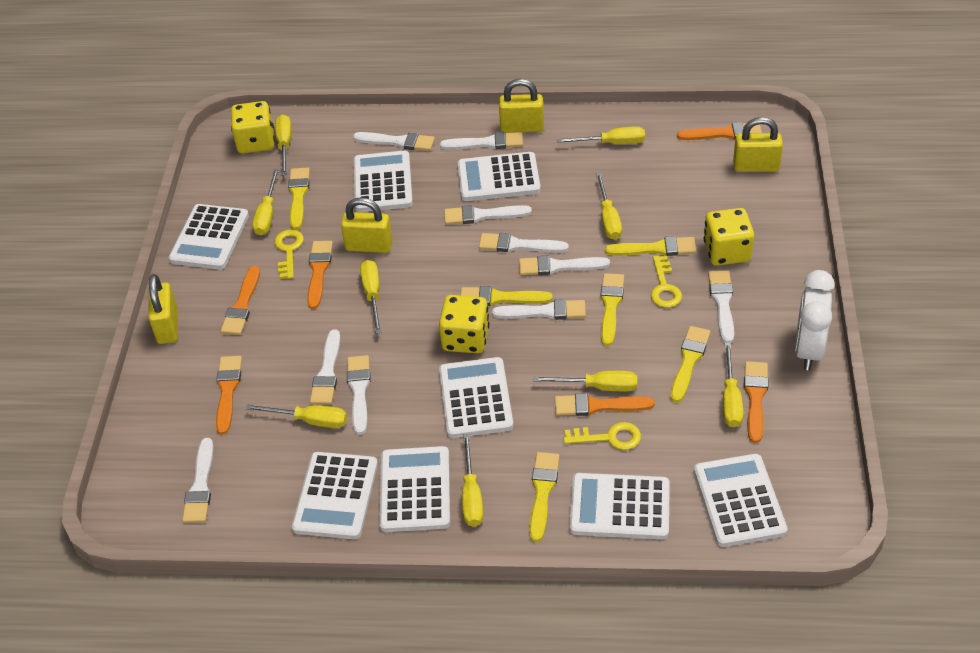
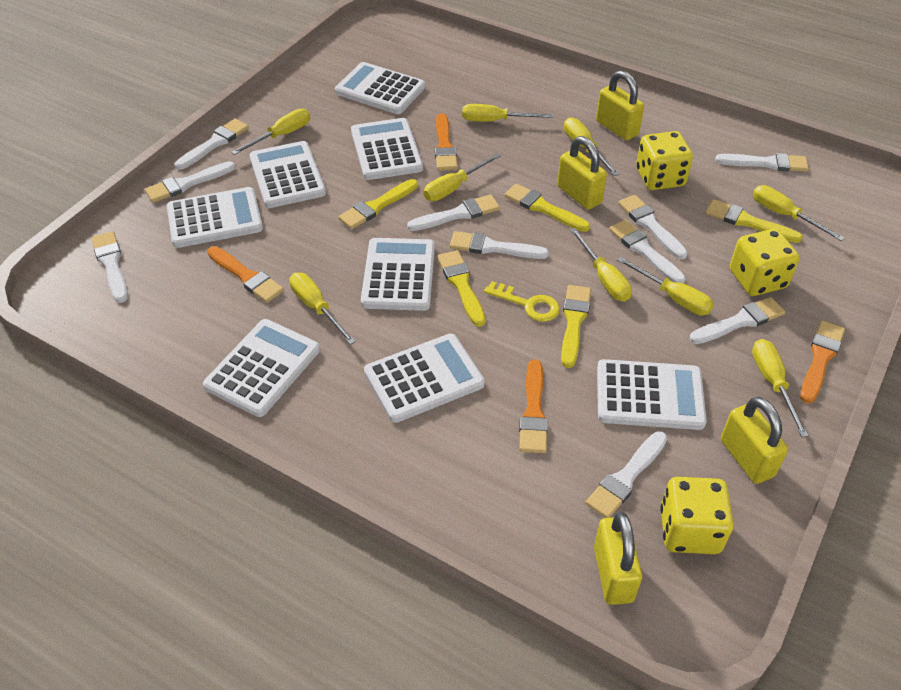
orange brush: 6 -> 4
white clock: 1 -> 0
yellow brush: 6 -> 5
yellow key: 3 -> 1

